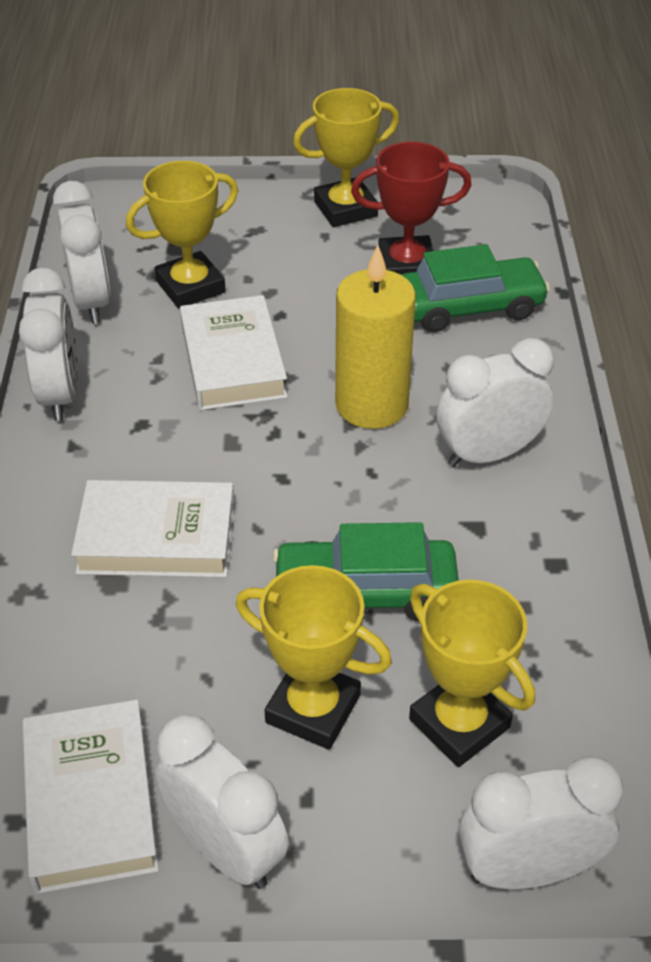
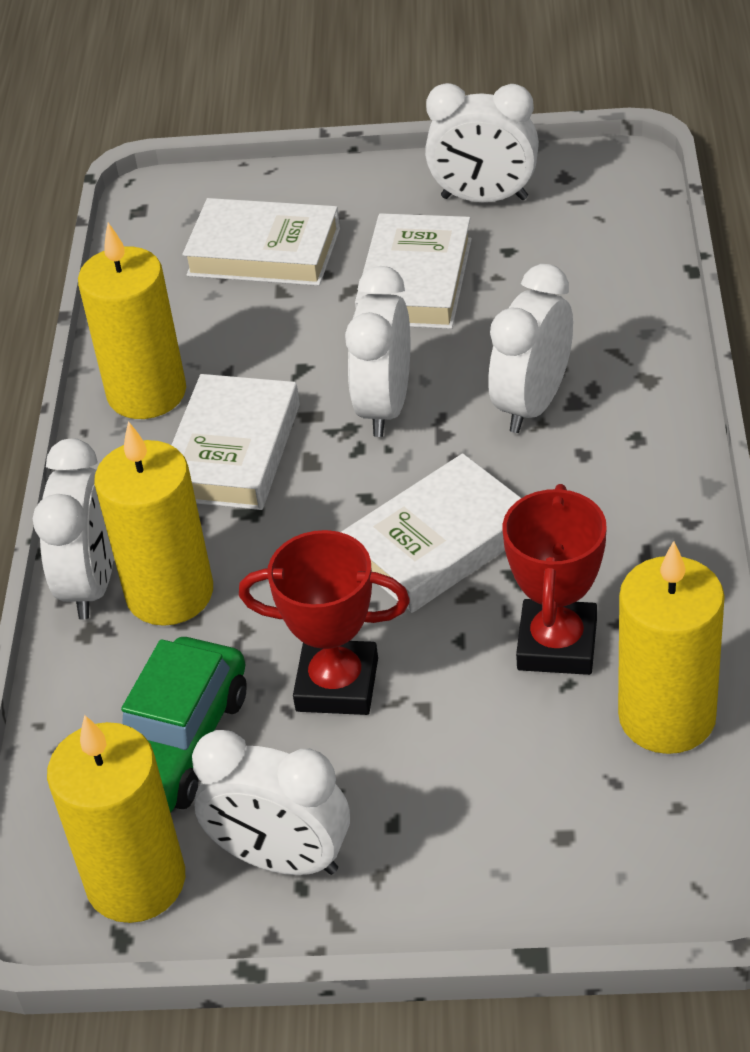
green car: 2 -> 1
red trophy: 1 -> 2
white book: 3 -> 4
yellow candle: 1 -> 4
yellow trophy: 4 -> 0

